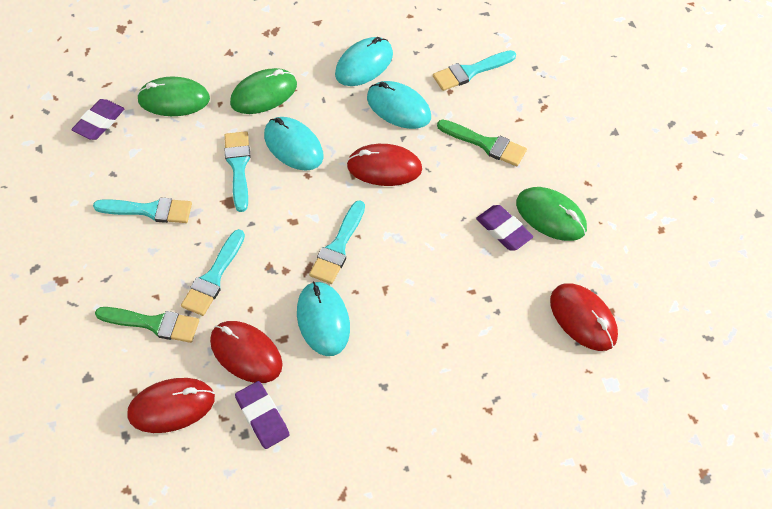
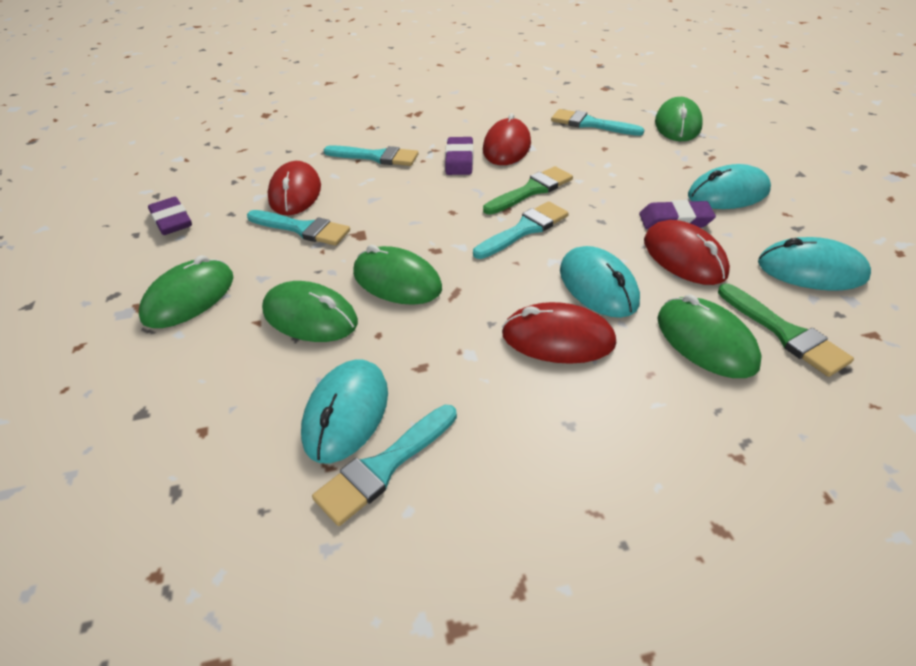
green mouse: 3 -> 5

